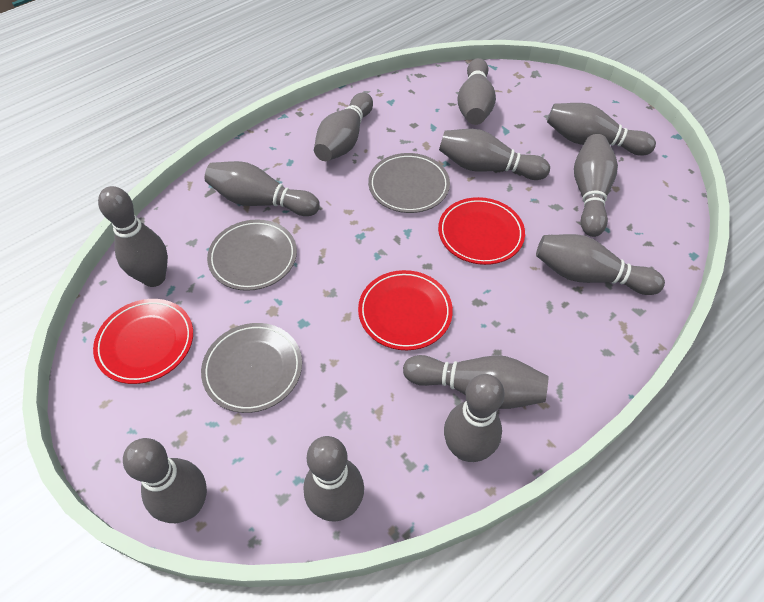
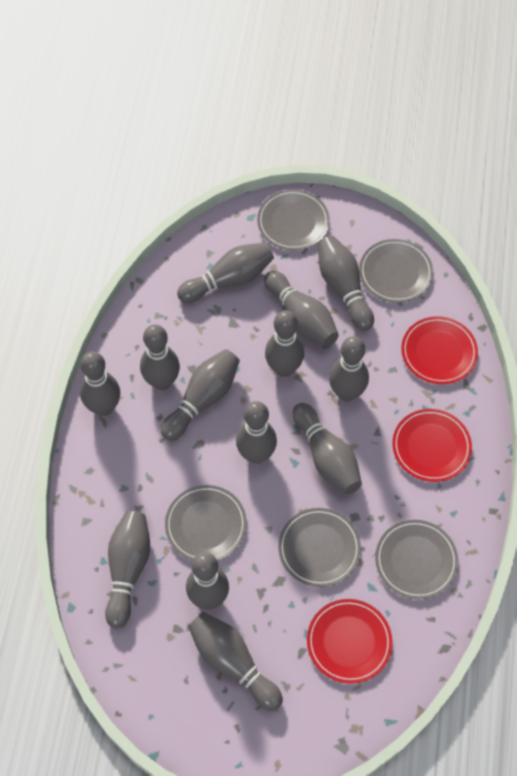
grey bowling pin: 12 -> 13
grey plate: 3 -> 5

